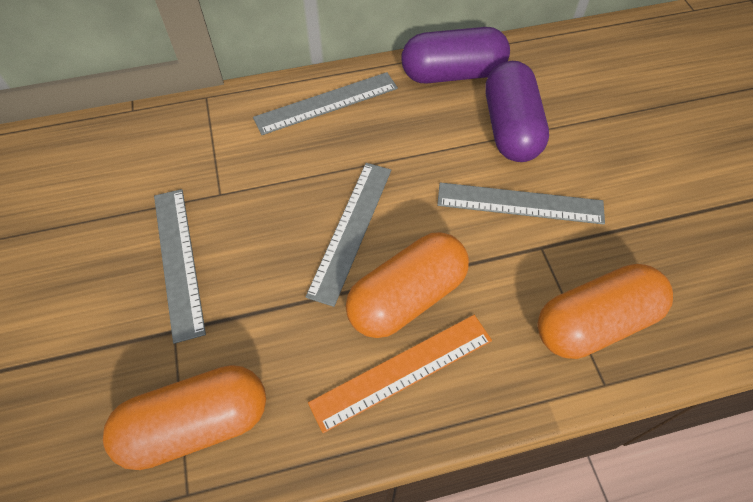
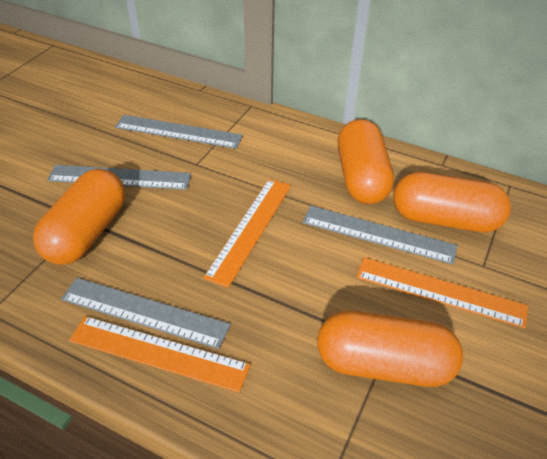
orange capsule: 3 -> 4
orange ruler: 1 -> 3
purple capsule: 2 -> 0

